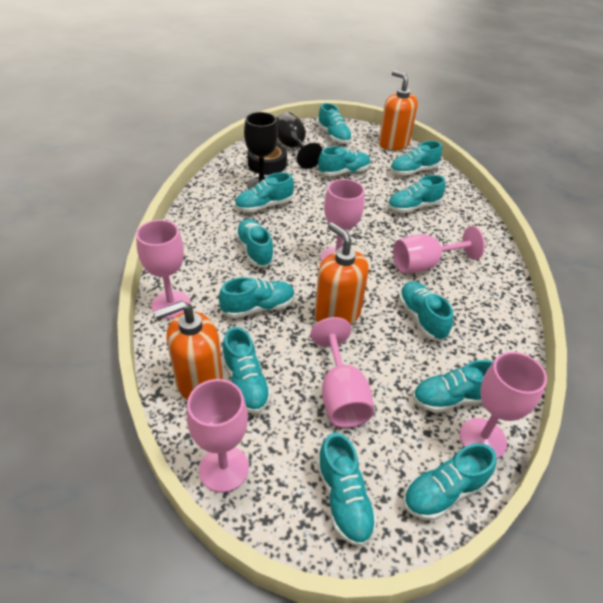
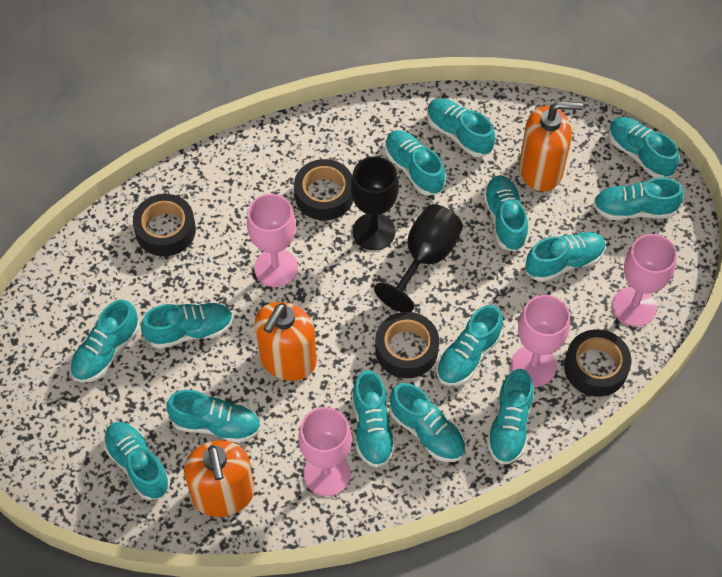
black tape: 1 -> 4
pink goblet: 6 -> 4
turquoise shoe: 12 -> 14

